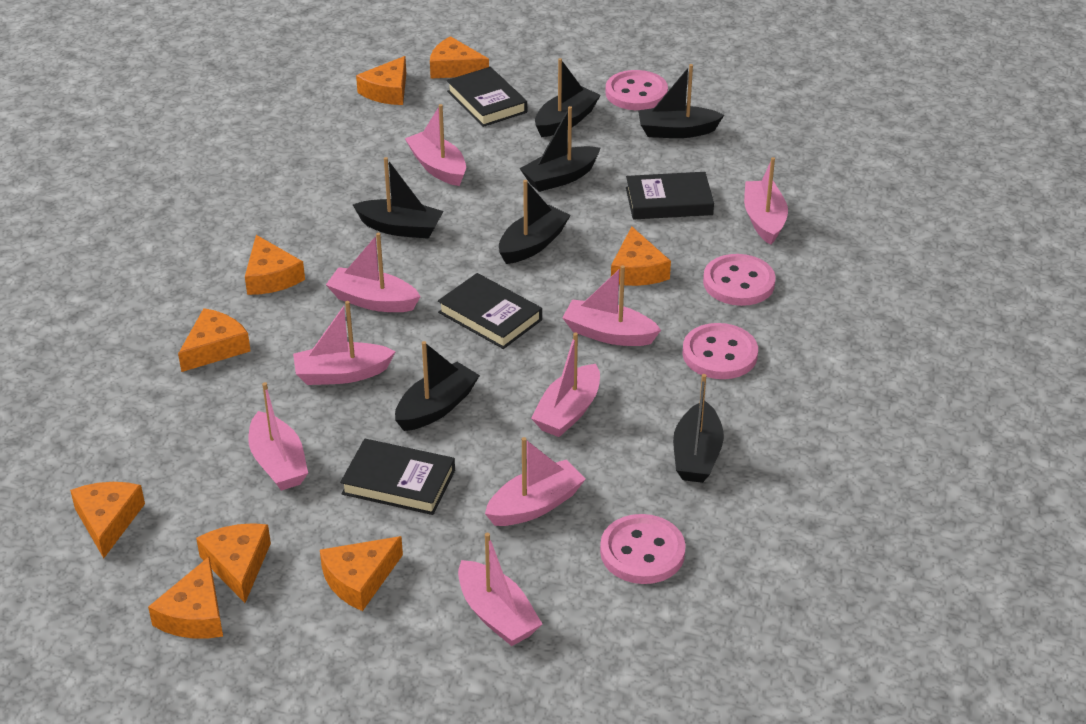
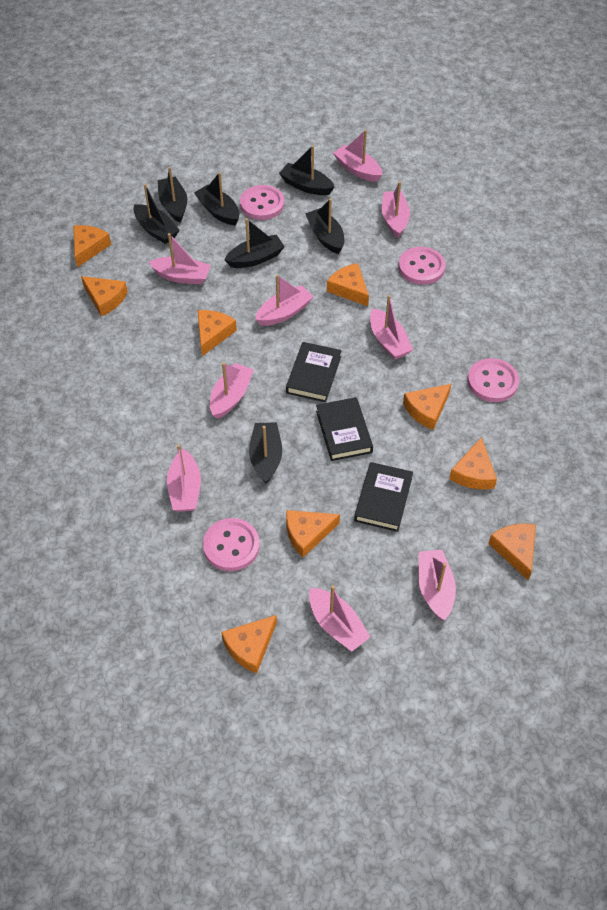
black book: 4 -> 3

